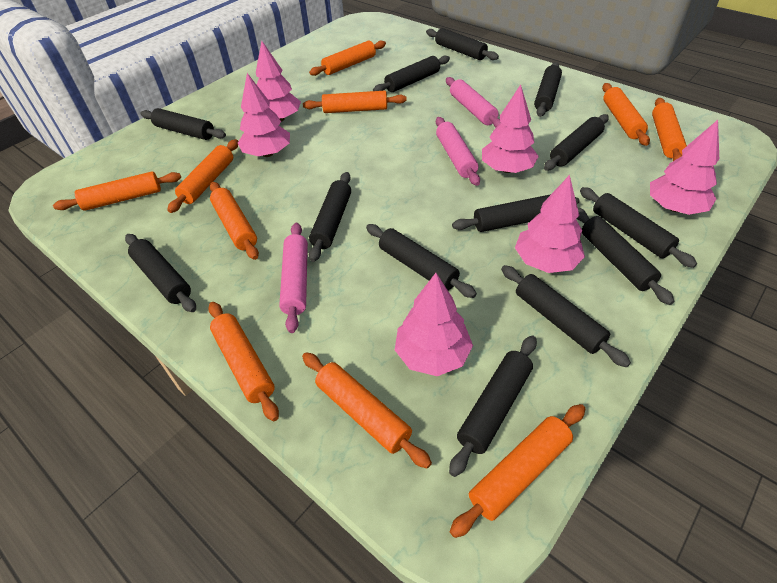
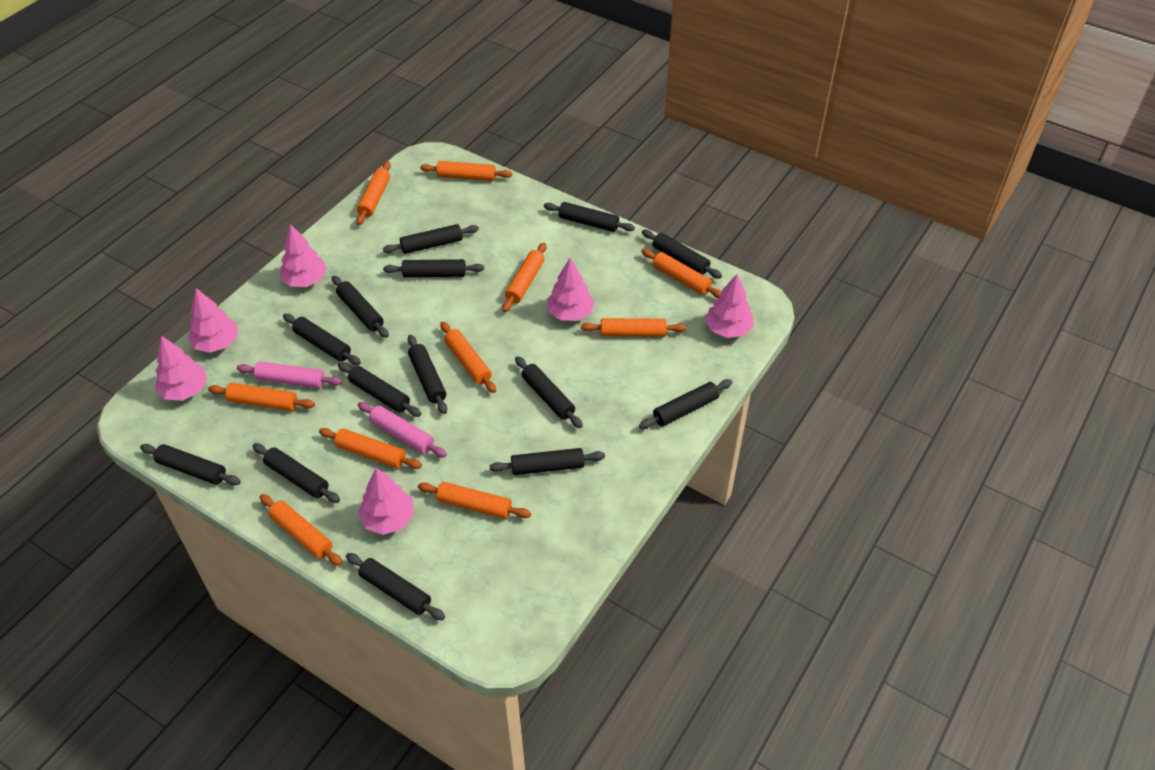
black rolling pin: 13 -> 14
pink rolling pin: 3 -> 2

